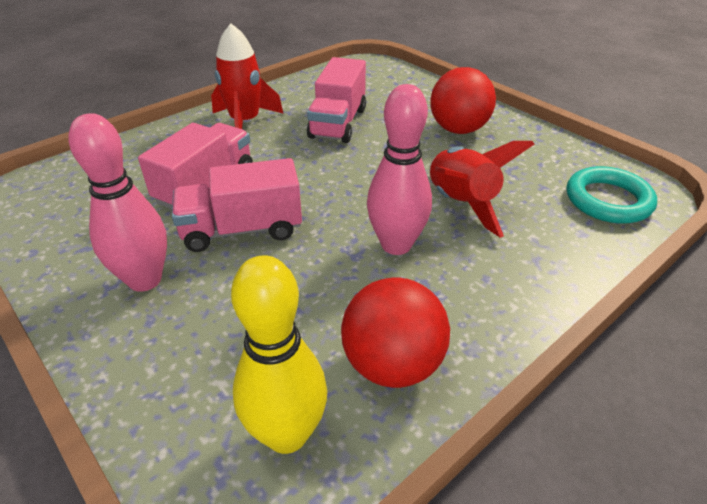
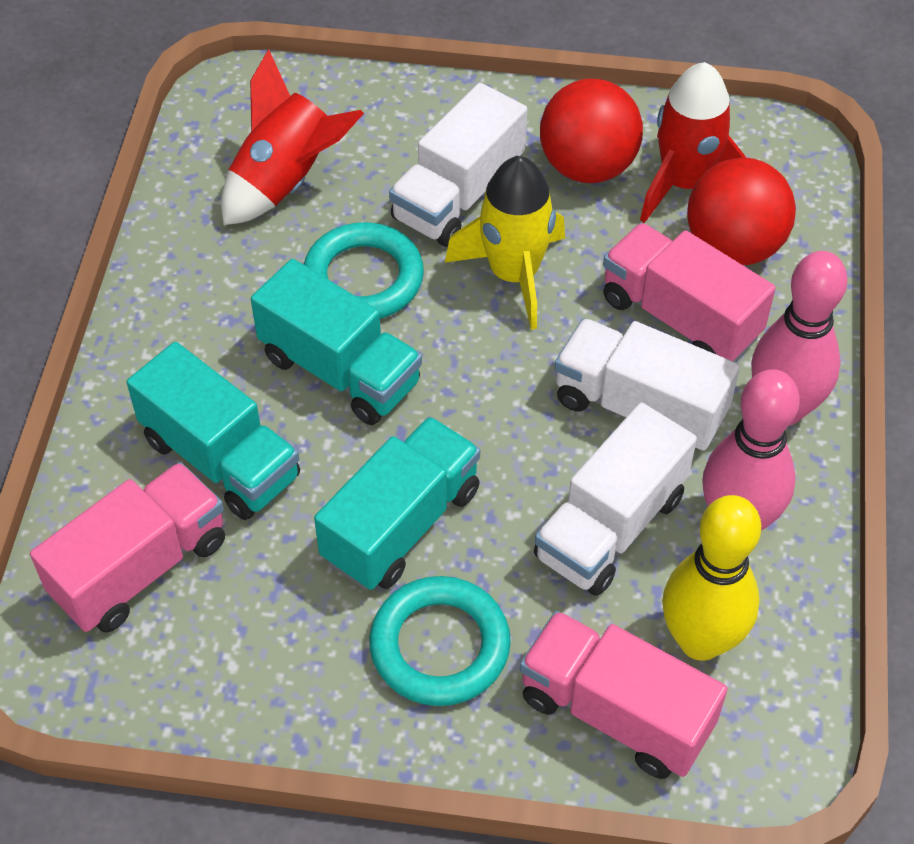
turquoise ring: 1 -> 2
turquoise truck: 0 -> 3
white truck: 0 -> 3
yellow rocket: 0 -> 1

